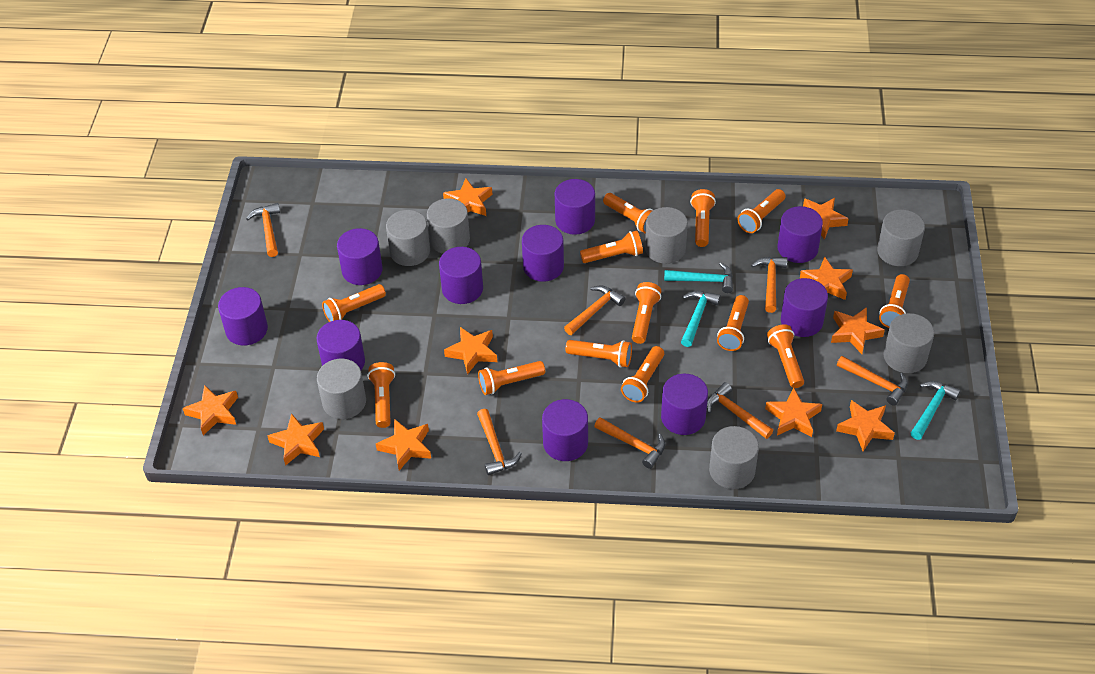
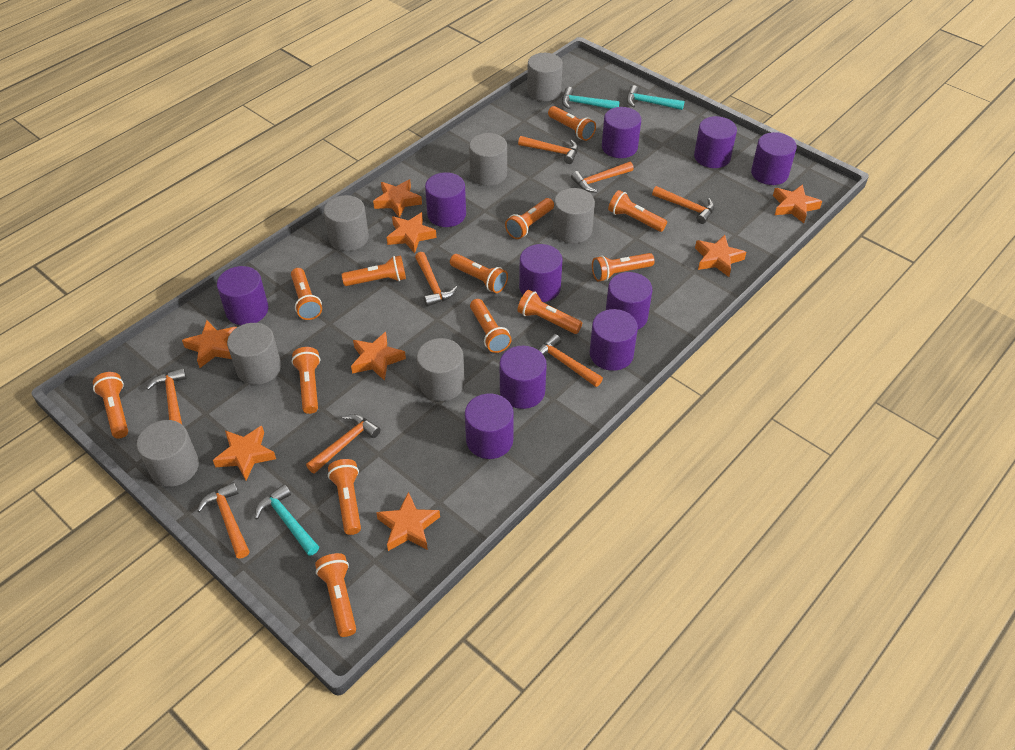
orange hammer: 7 -> 8
orange star: 10 -> 8

